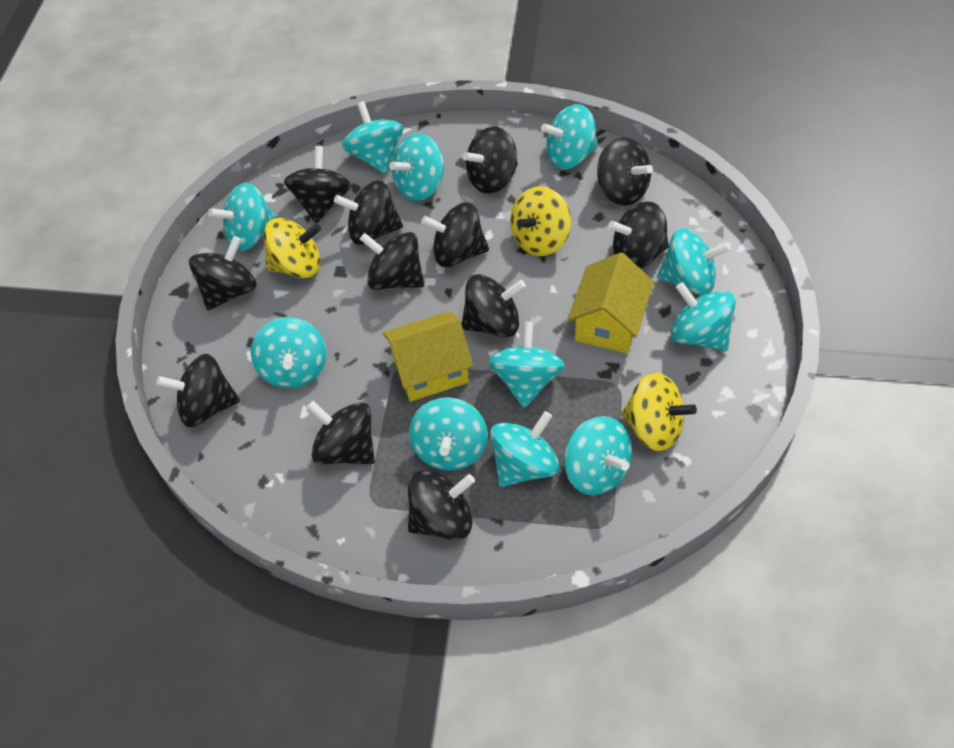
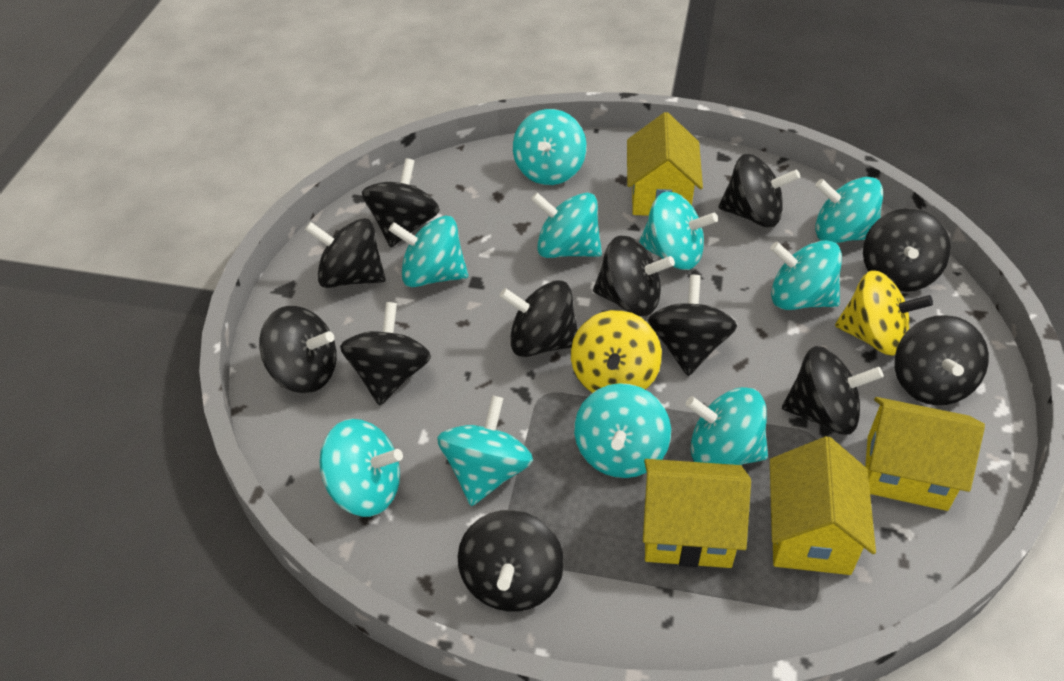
turquoise spinning top: 11 -> 10
yellow house: 2 -> 4
yellow spinning top: 3 -> 2

